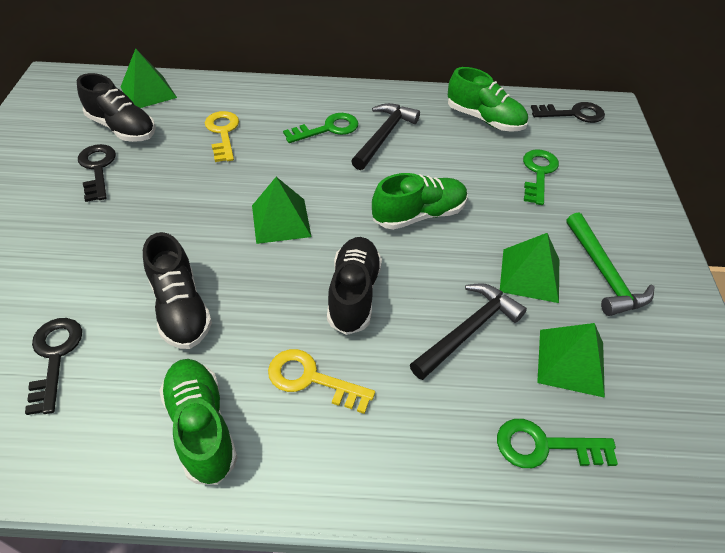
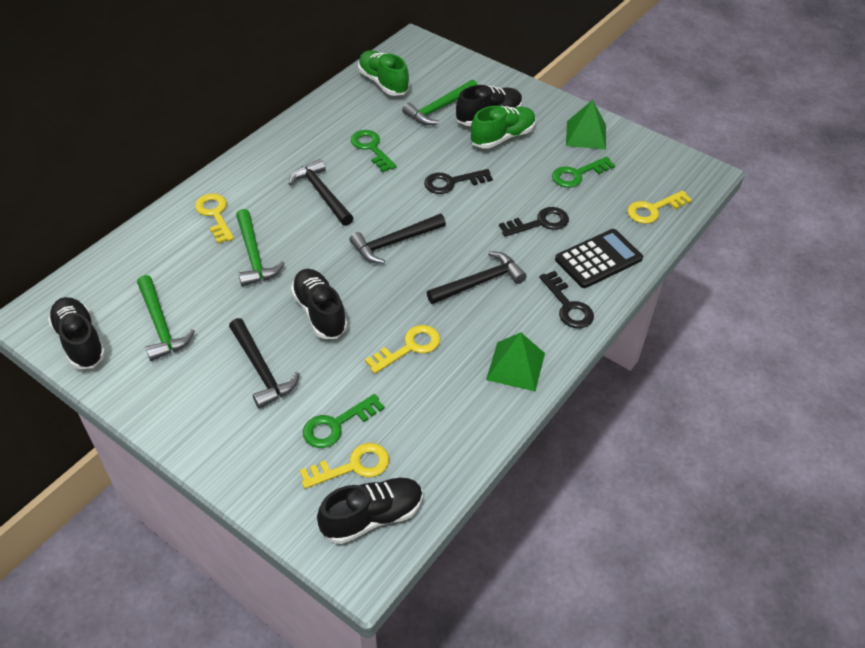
black calculator: 0 -> 1
black hammer: 2 -> 4
black shoe: 3 -> 4
green hammer: 1 -> 3
green pyramid: 4 -> 2
green shoe: 3 -> 2
yellow key: 2 -> 4

